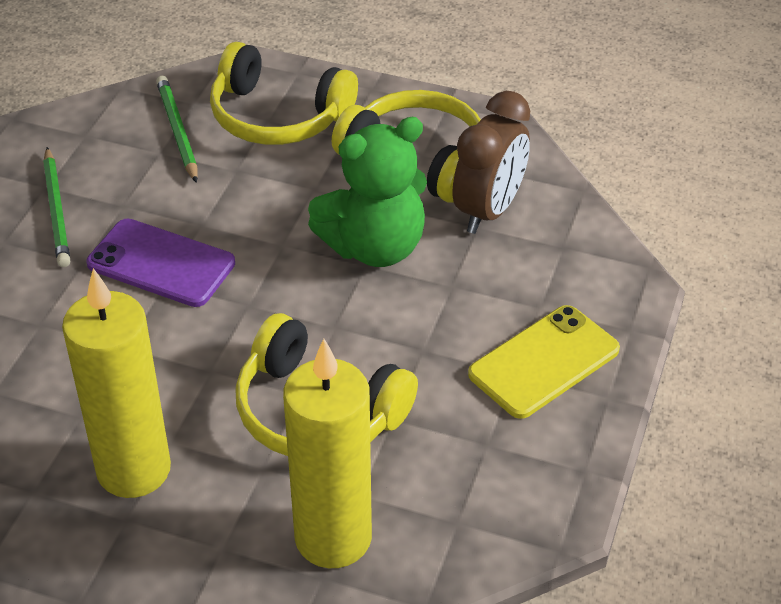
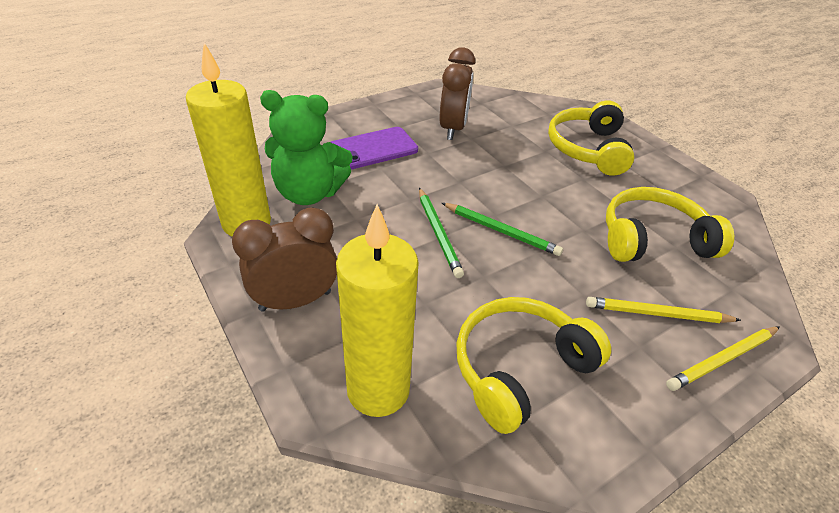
brown clock: 1 -> 2
yellow pencil: 0 -> 2
yellow phone: 1 -> 0

